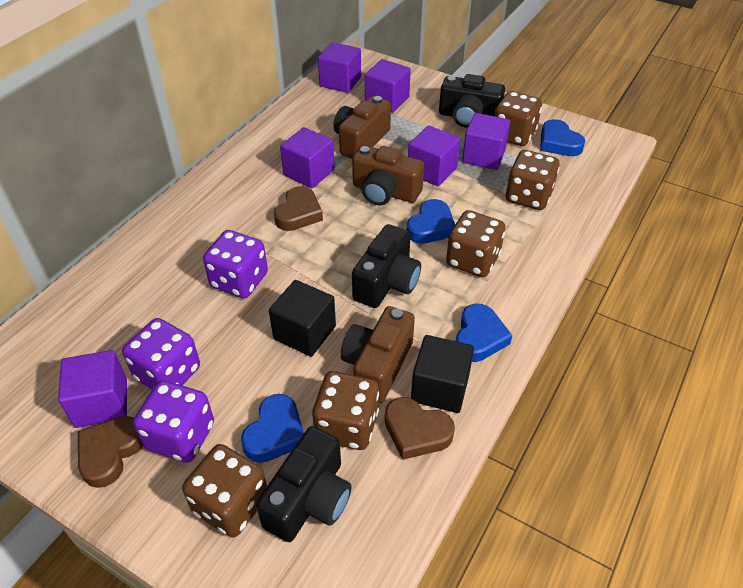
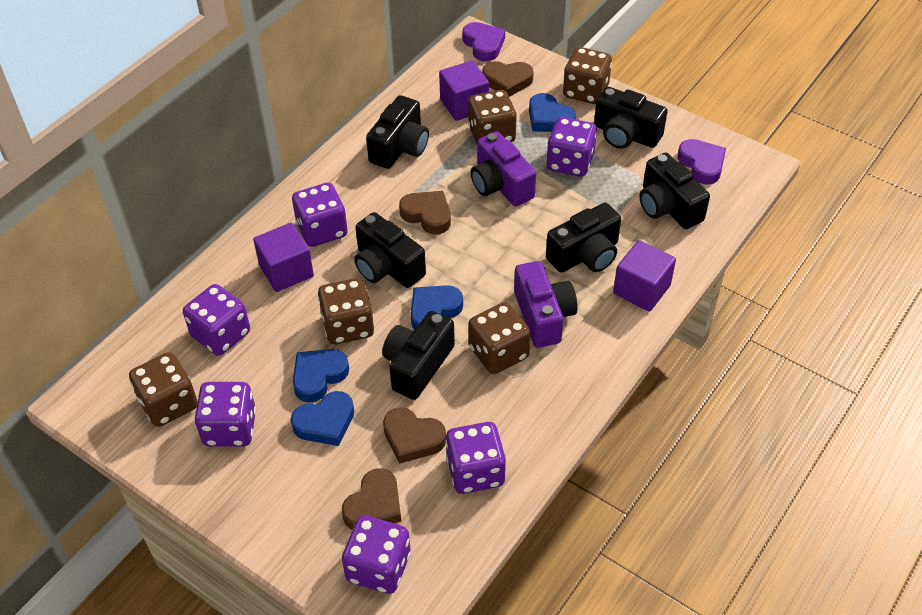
black camera: 3 -> 6
black cube: 2 -> 0
brown camera: 3 -> 0
brown heart: 3 -> 4
purple camera: 0 -> 2
purple cube: 6 -> 3
purple dice: 3 -> 6
purple heart: 0 -> 2

